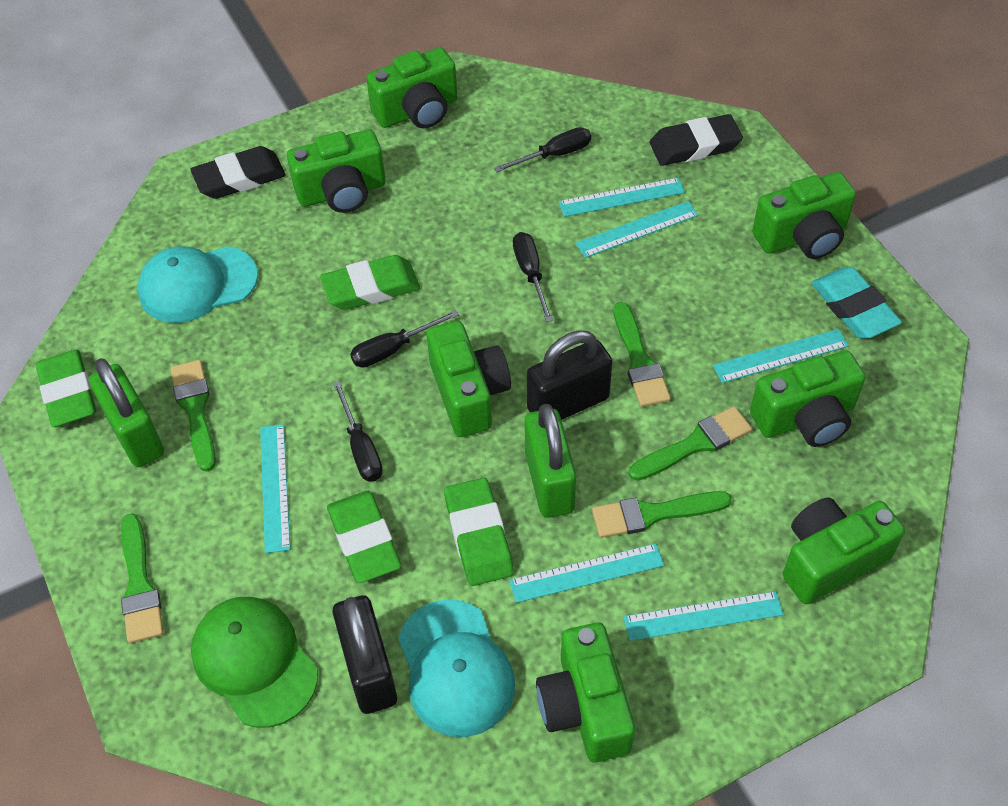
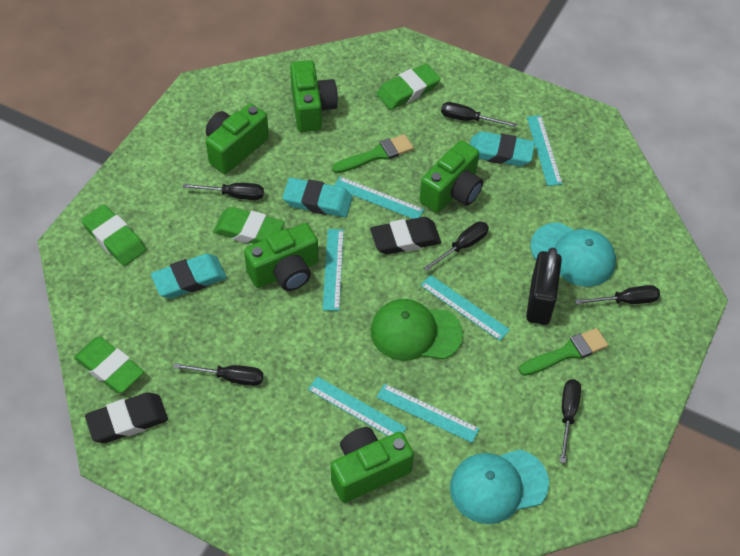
black padlock: 2 -> 1
black screwdriver: 4 -> 6
green brush: 5 -> 2
green camera: 7 -> 5
green padlock: 2 -> 0
turquoise eraser: 1 -> 3

